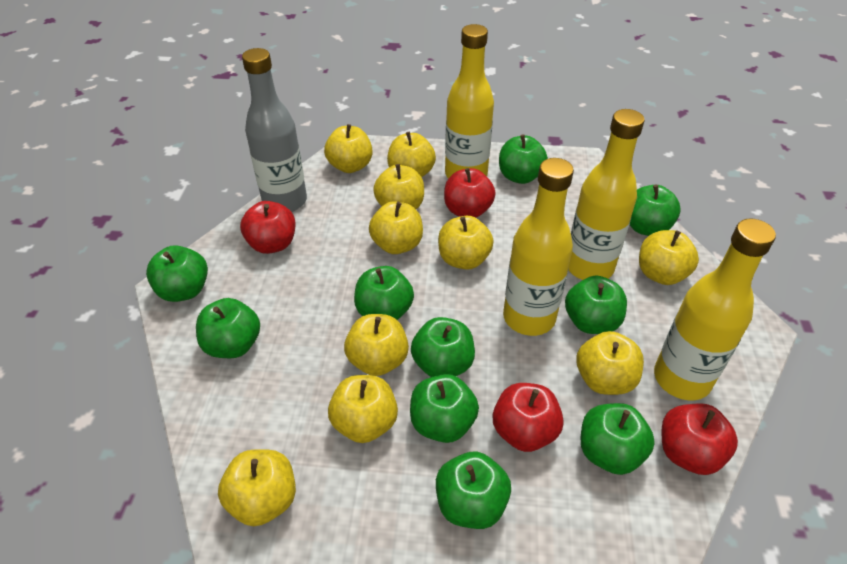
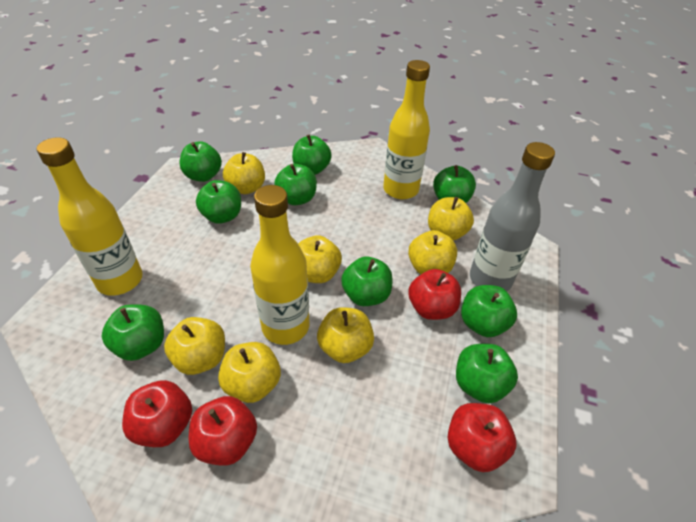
green apple: 10 -> 9
yellow apple: 10 -> 7
yellow bottle: 4 -> 3

